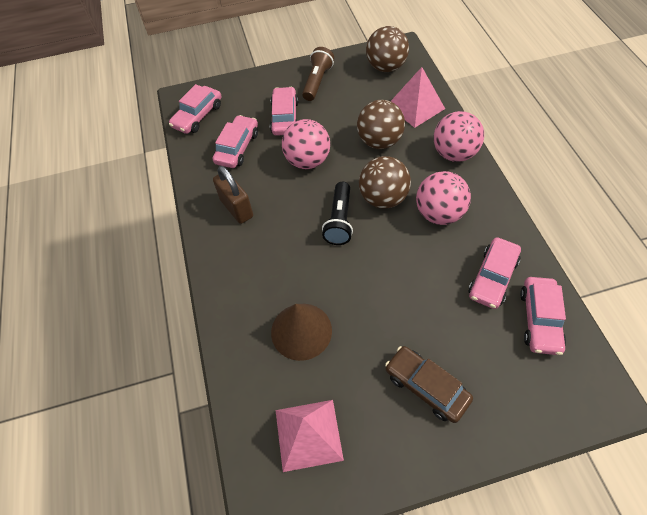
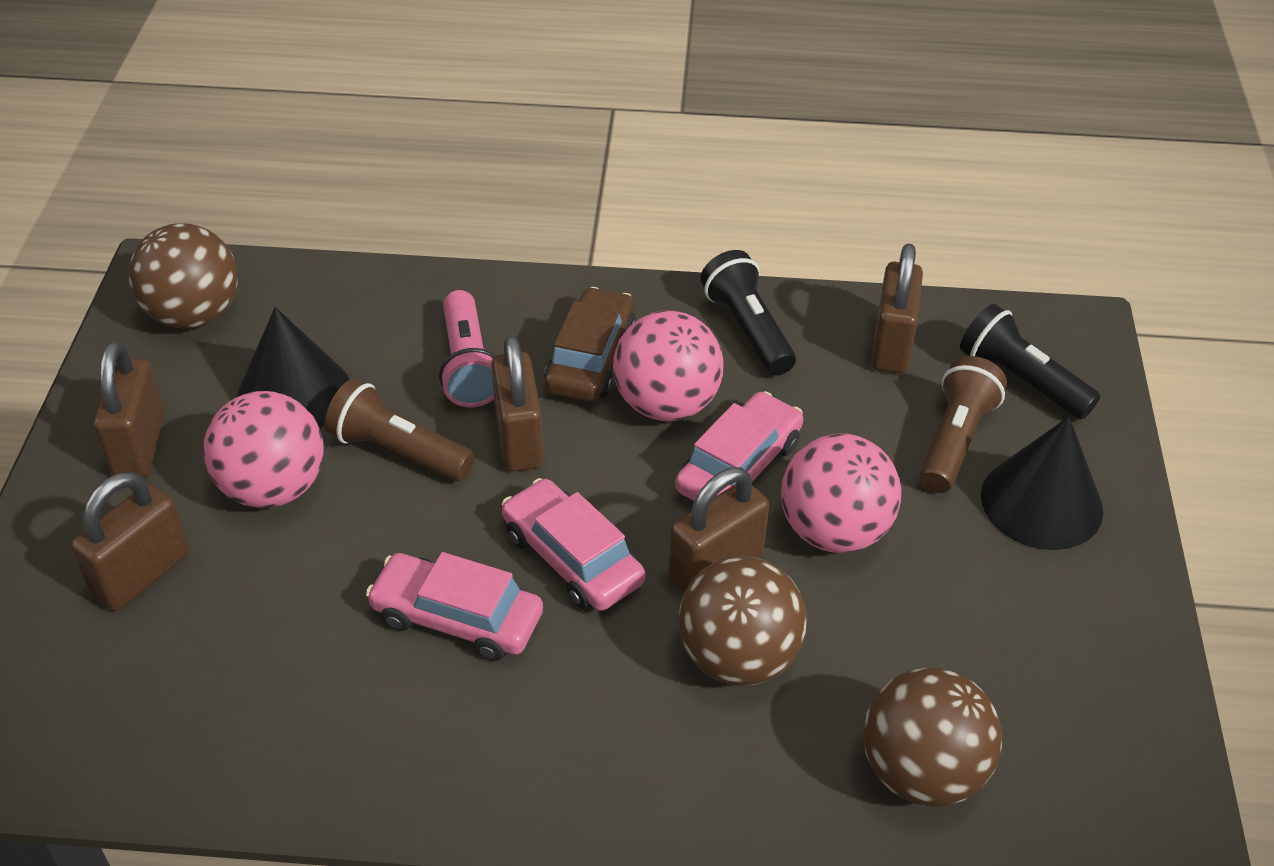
black cone: 0 -> 2
black flashlight: 1 -> 2
brown cone: 1 -> 0
brown flashlight: 1 -> 2
brown padlock: 1 -> 5
pink car: 5 -> 3
pink flashlight: 0 -> 1
pink pyramid: 2 -> 0

